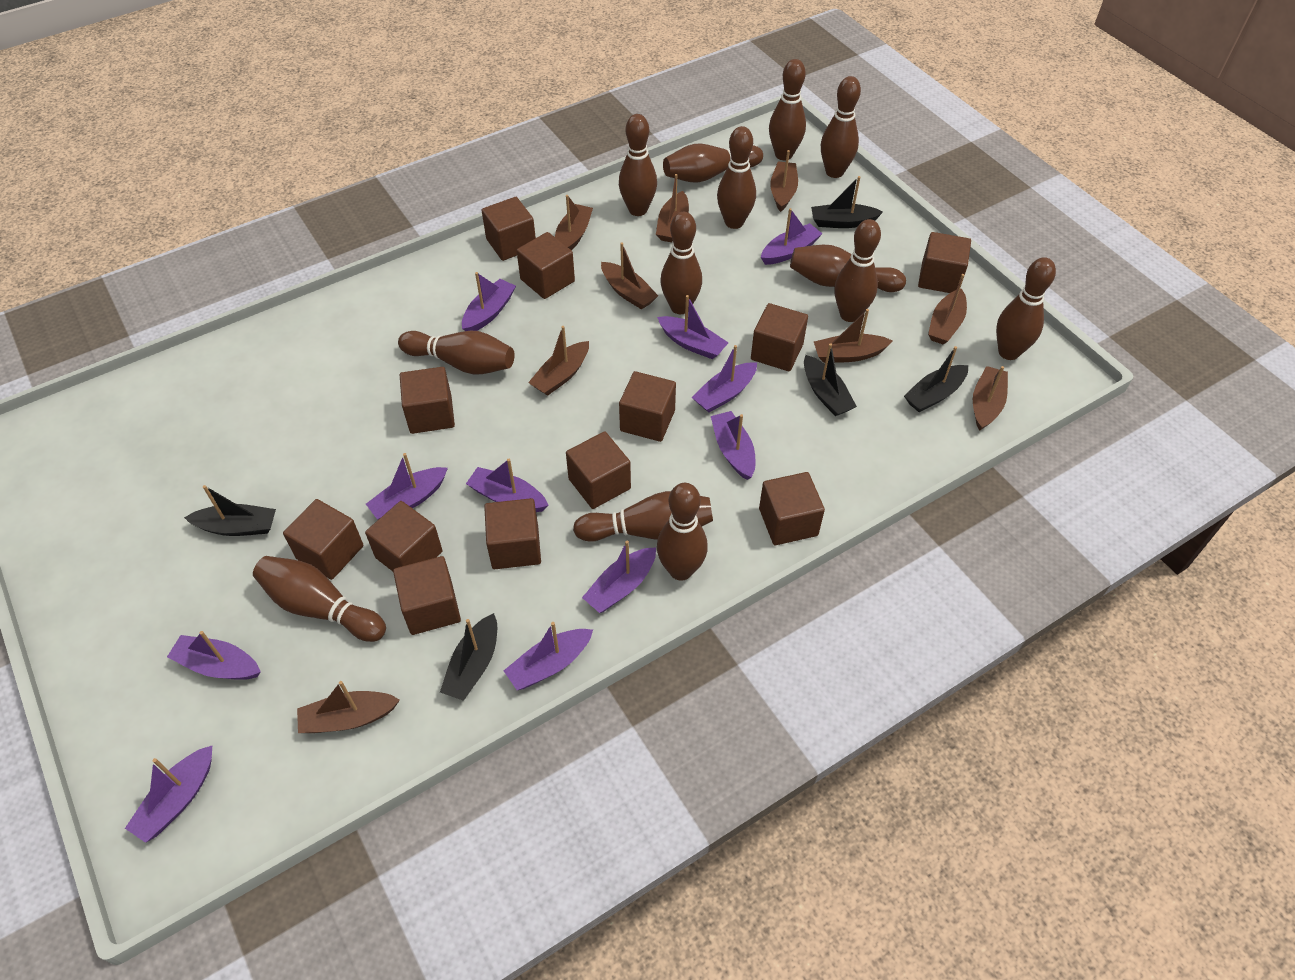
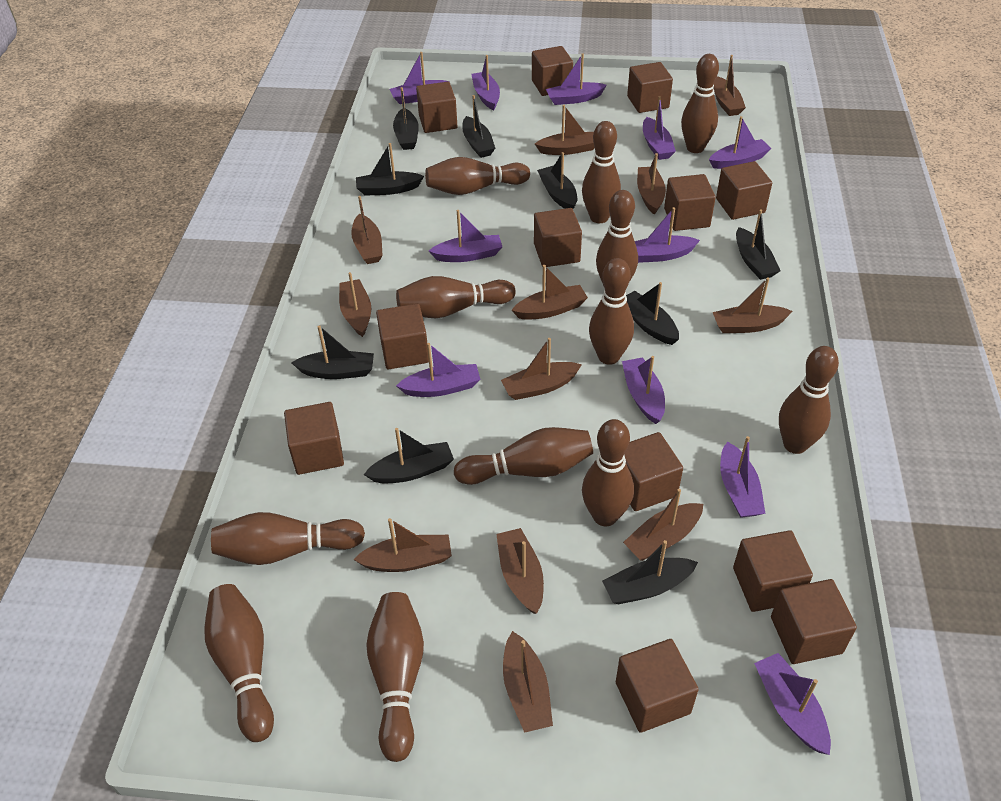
black boat: 5 -> 9
brown boat: 9 -> 12
brown bowling pin: 13 -> 12

